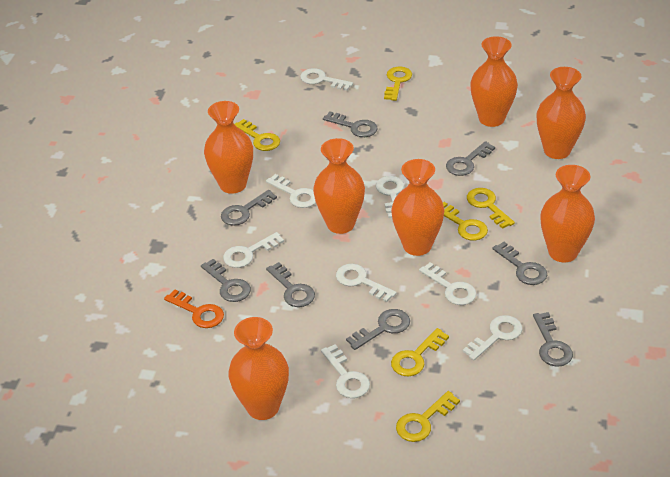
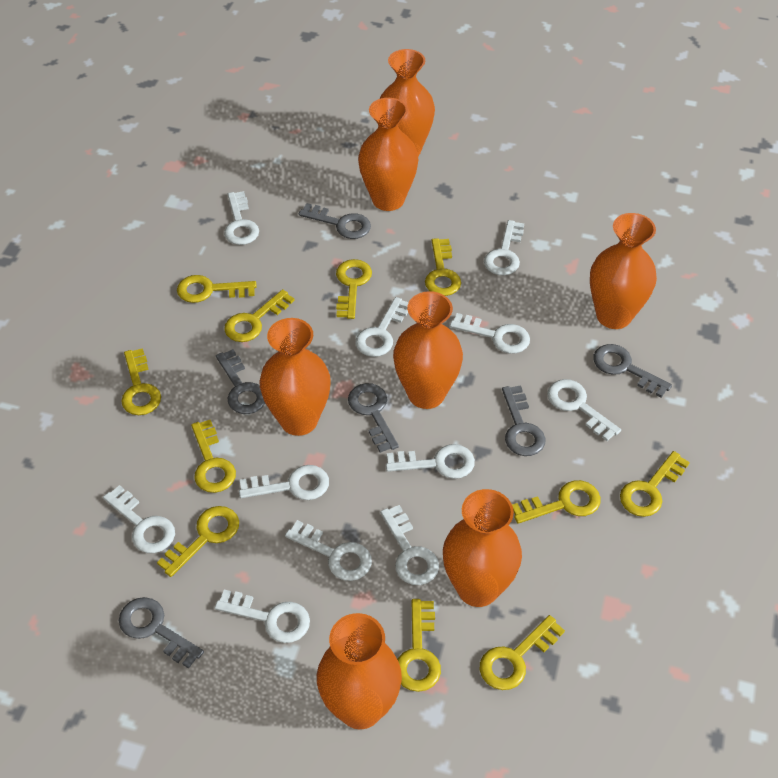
grey key: 8 -> 6
orange key: 1 -> 0
white key: 8 -> 11
yellow key: 6 -> 11

